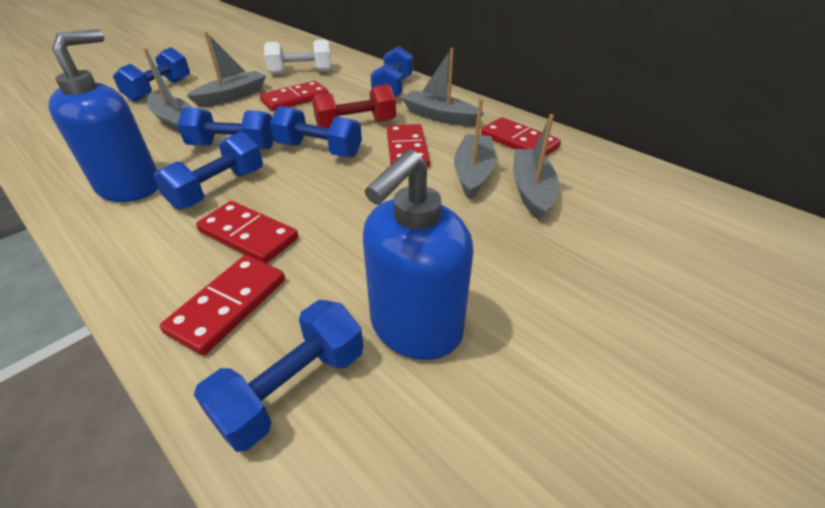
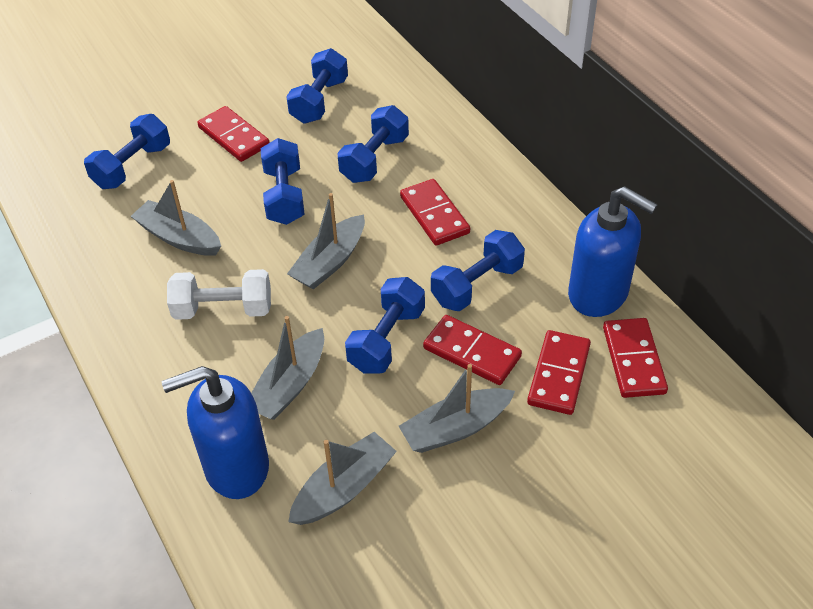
red dumbbell: 1 -> 0

